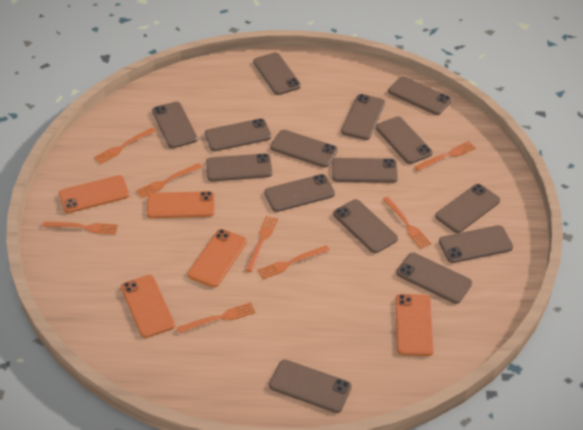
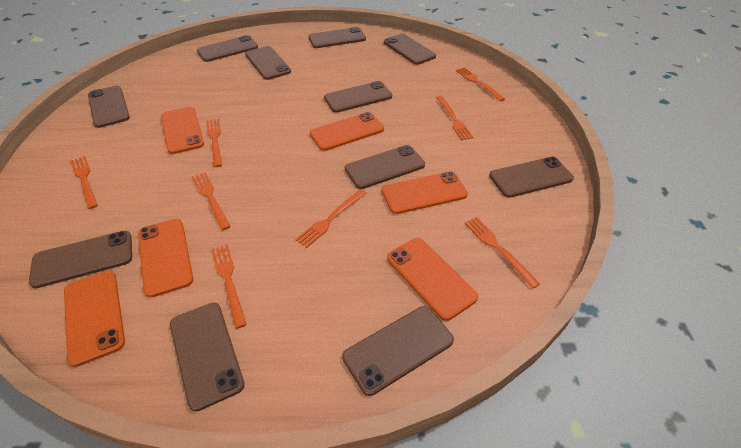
brown phone: 15 -> 11
orange phone: 5 -> 6

